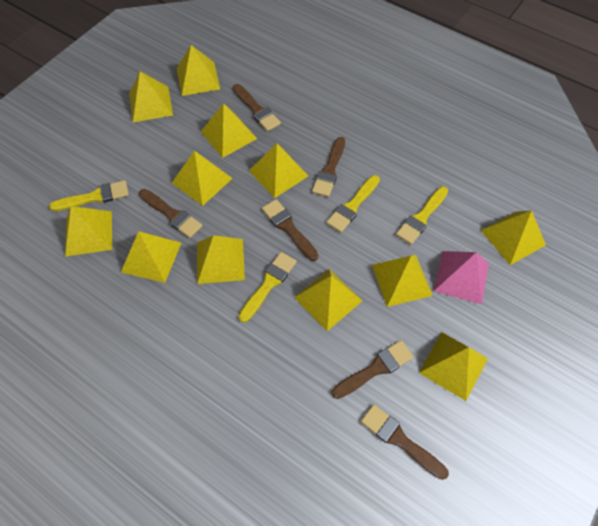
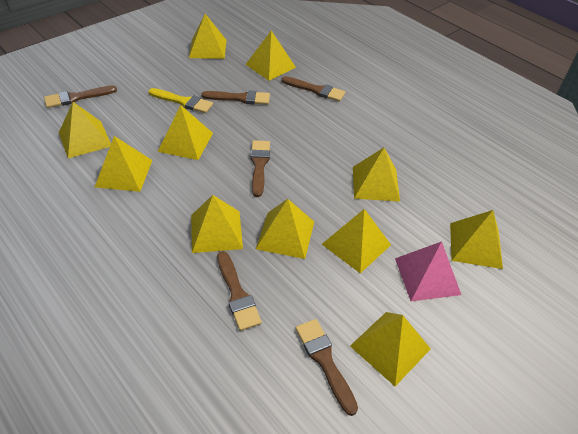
yellow brush: 4 -> 1
yellow pyramid: 12 -> 11

